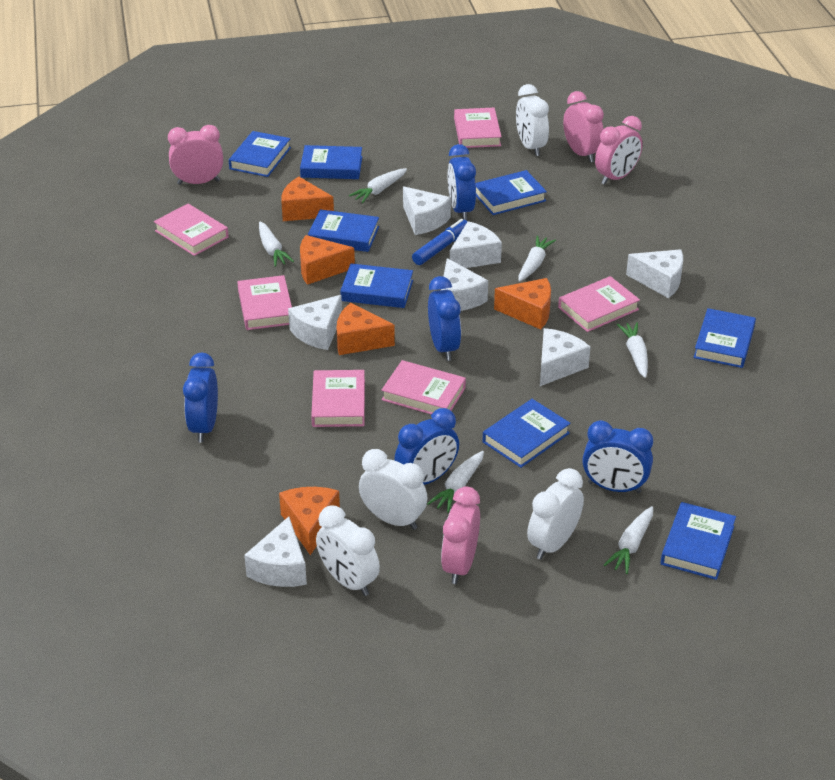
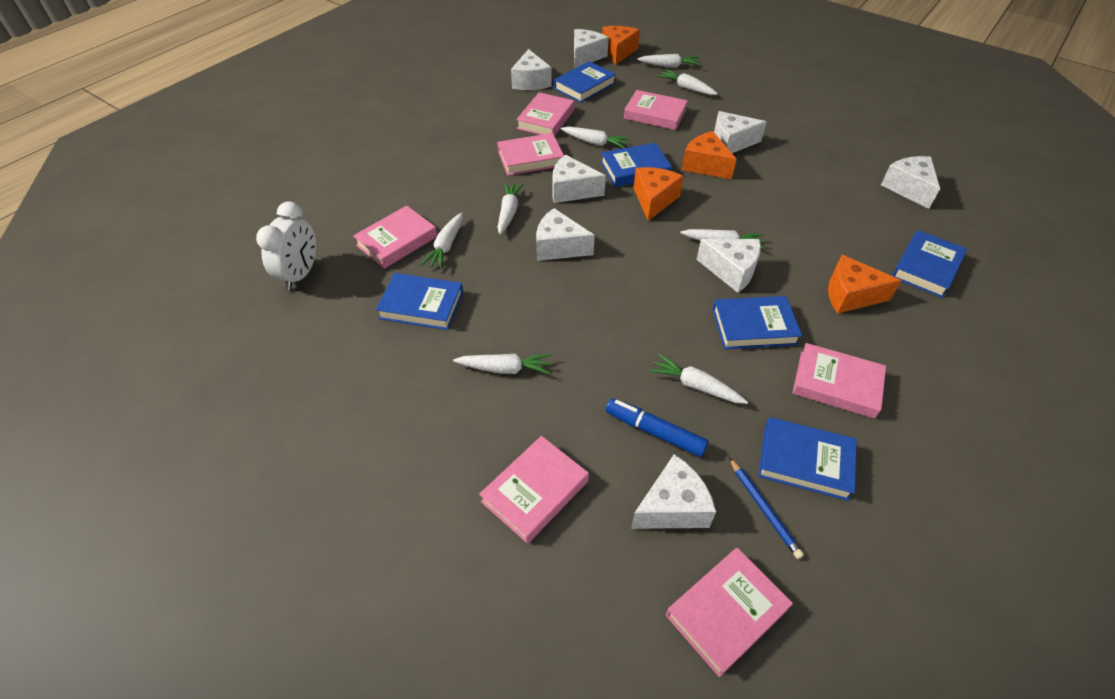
blue book: 8 -> 6
blue clock: 5 -> 0
blue pencil: 0 -> 1
orange cheese: 5 -> 4
pink book: 6 -> 7
pink clock: 4 -> 0
white carrot: 6 -> 8
white cheese: 7 -> 8
white clock: 4 -> 1

